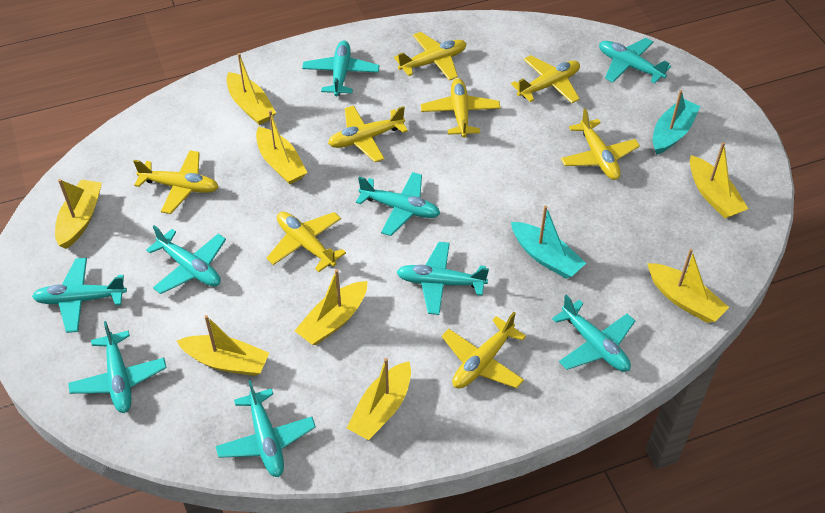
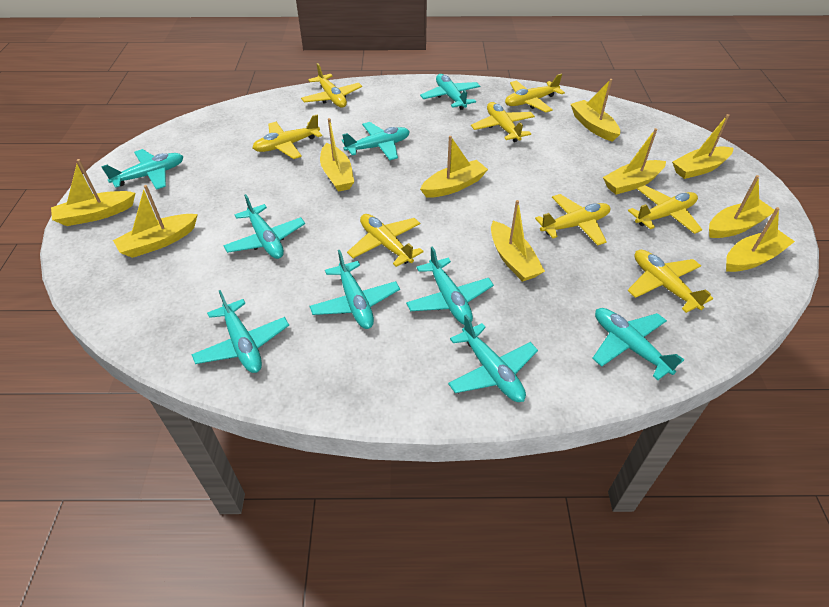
turquoise boat: 2 -> 0
yellow boat: 8 -> 10

